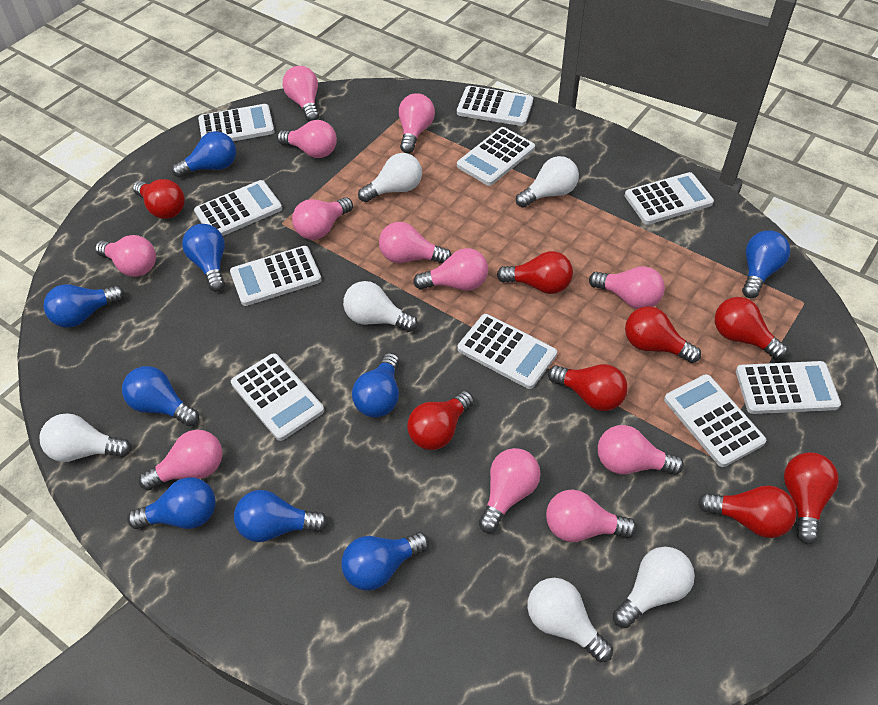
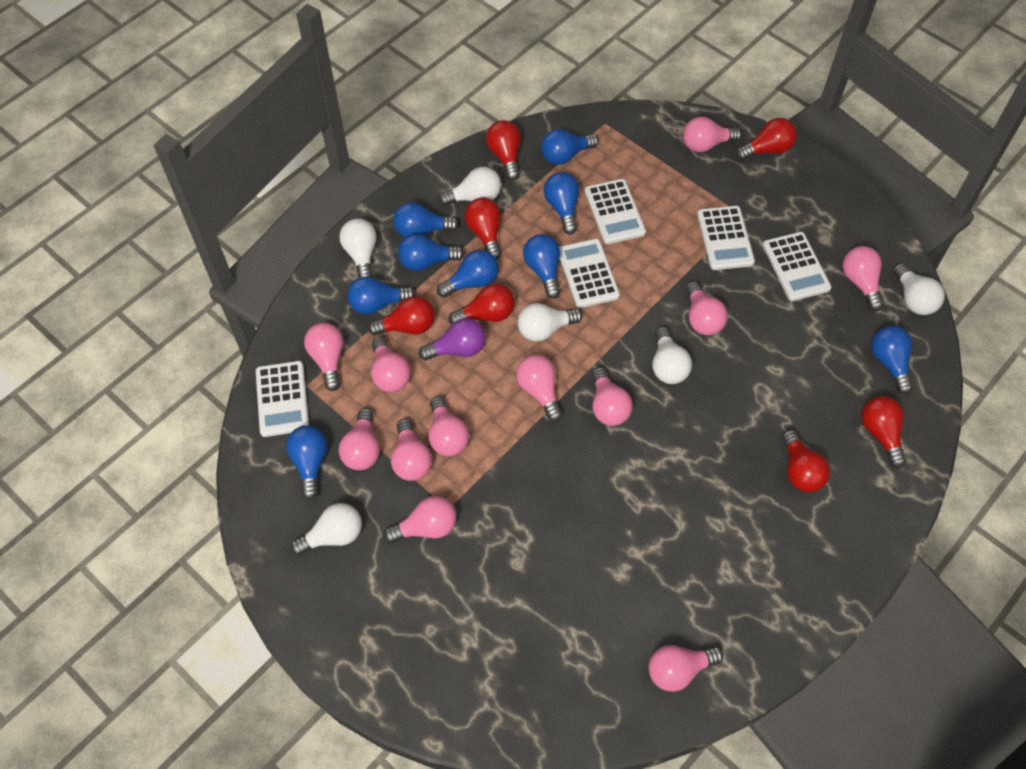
purple light bulb: 0 -> 1
red light bulb: 8 -> 7
white calculator: 10 -> 5

